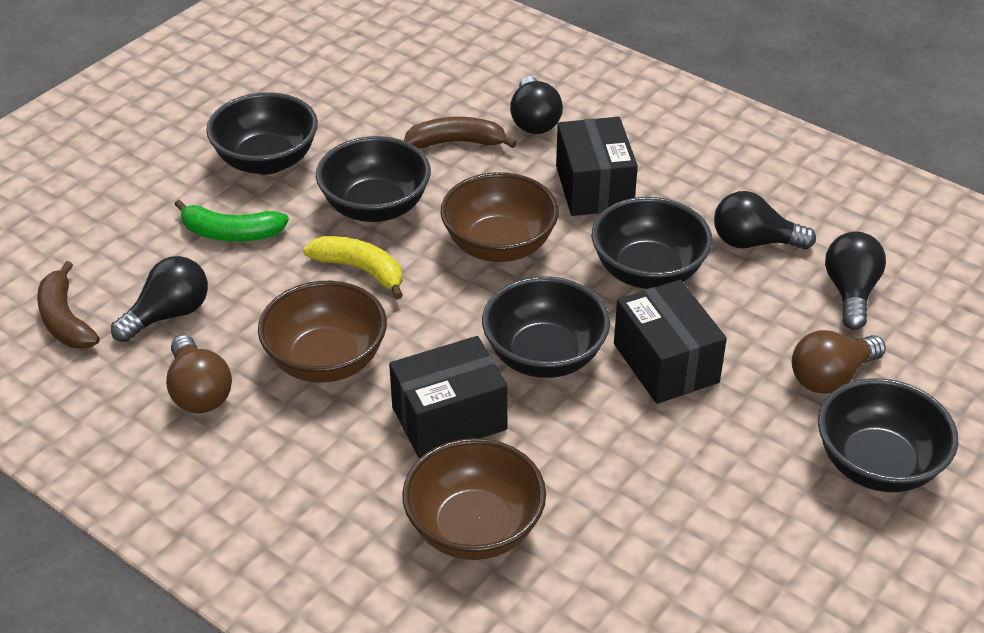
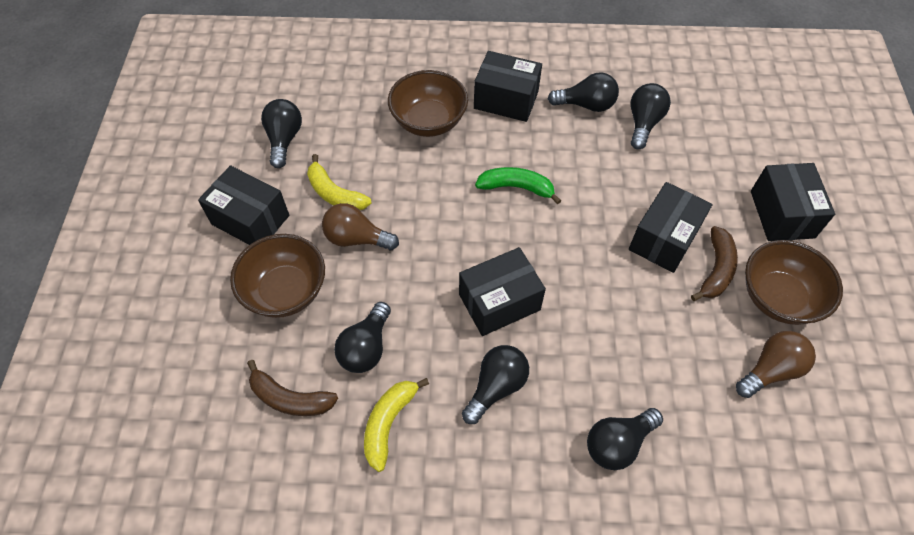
black bowl: 5 -> 0
black box: 3 -> 5
black light bulb: 4 -> 6
yellow banana: 1 -> 2

